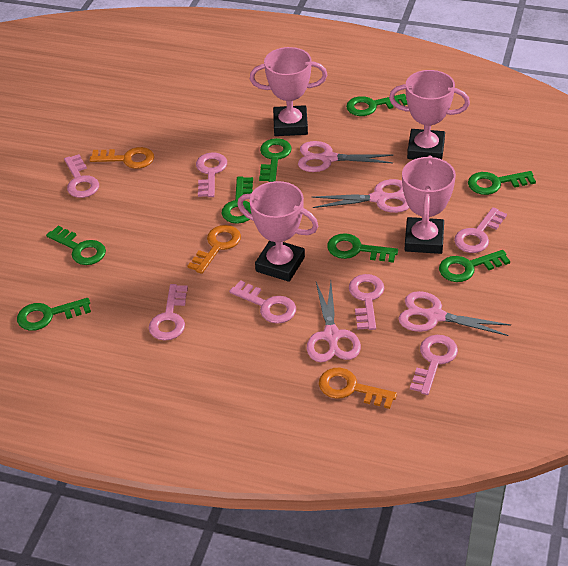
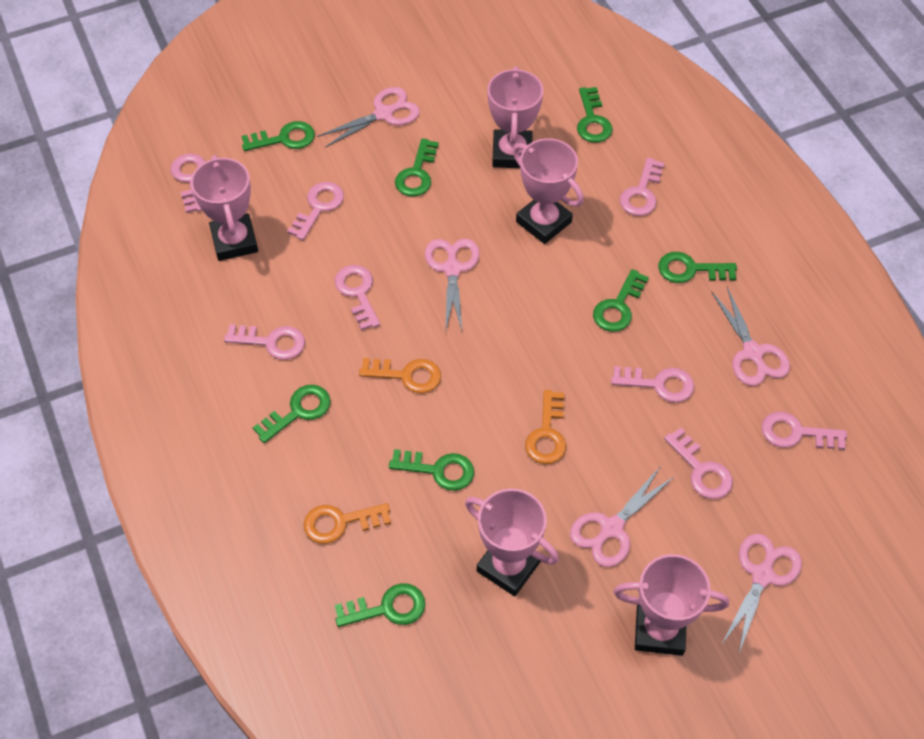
pink key: 7 -> 8
pink scissors: 4 -> 5
pink trophy: 4 -> 5

